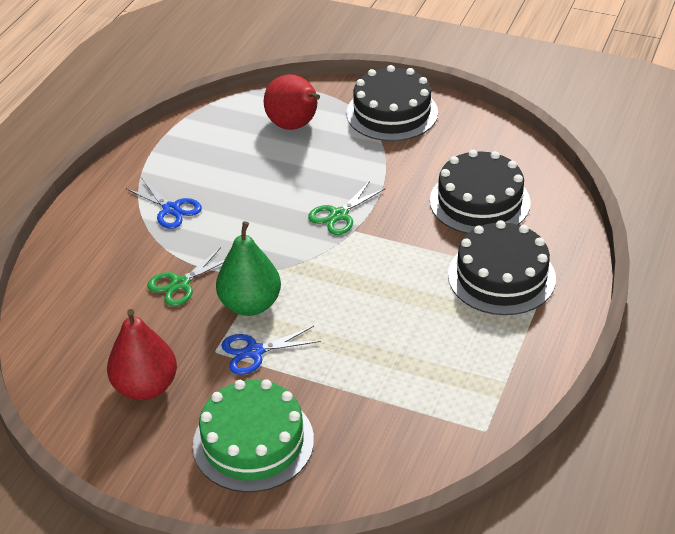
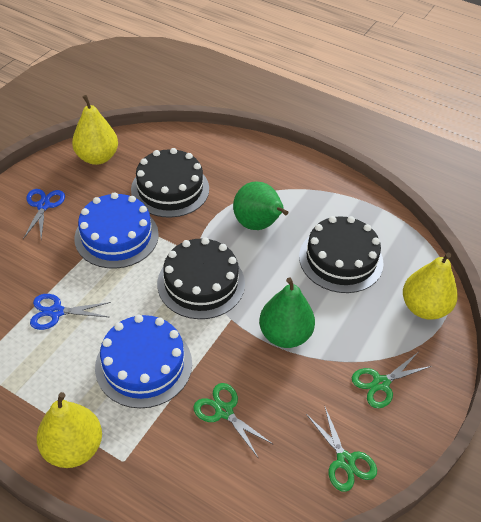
blue cake: 0 -> 2
green cake: 1 -> 0
green pear: 1 -> 2
green scissors: 2 -> 3
red pear: 2 -> 0
yellow pear: 0 -> 3

